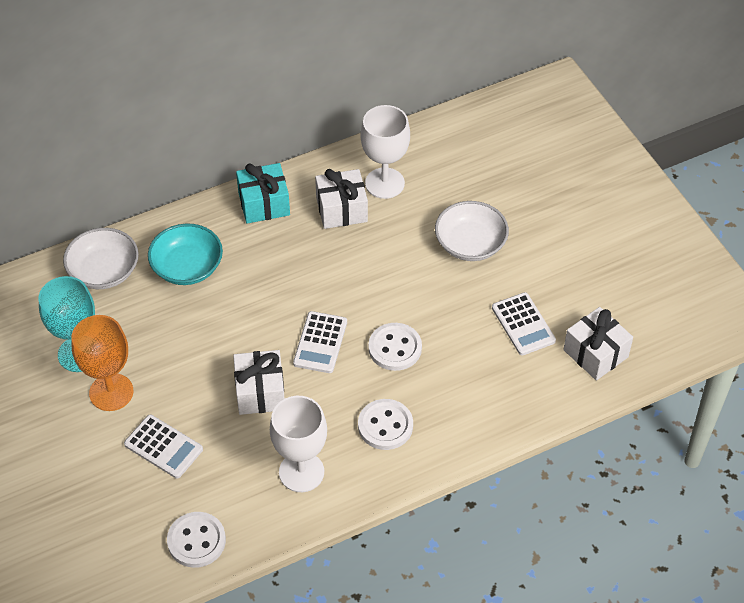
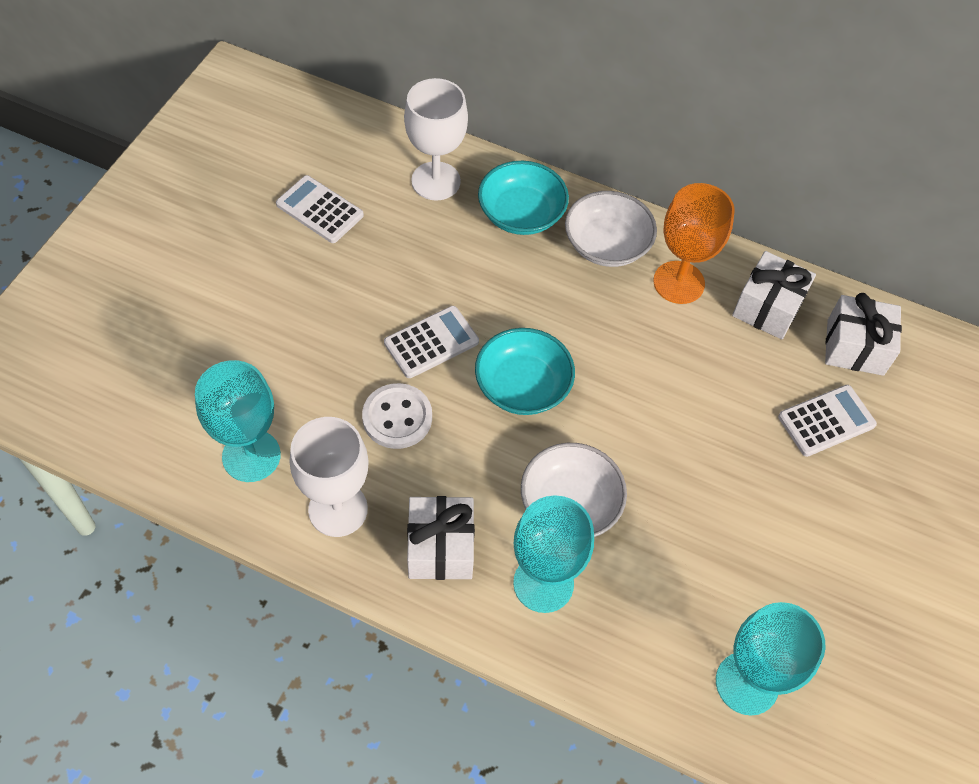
turquoise bowl: 1 -> 2
turquoise gift: 1 -> 0
turquoise goblet: 1 -> 3
white button: 3 -> 1

